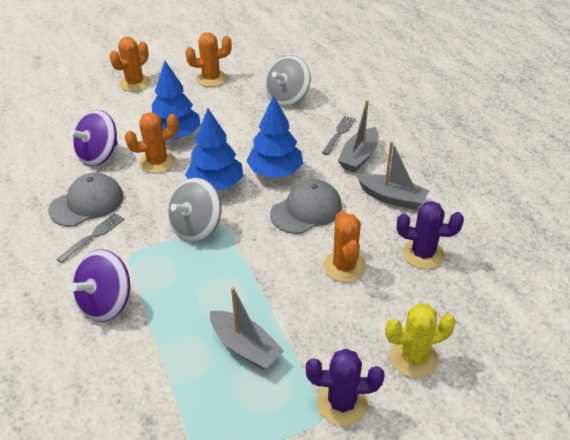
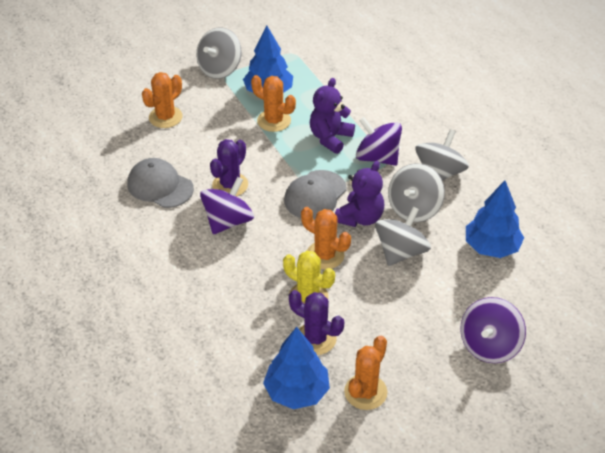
grey boat: 3 -> 0
grey fork: 2 -> 0
grey spinning top: 2 -> 4
purple spinning top: 2 -> 3
purple teddy bear: 0 -> 2

